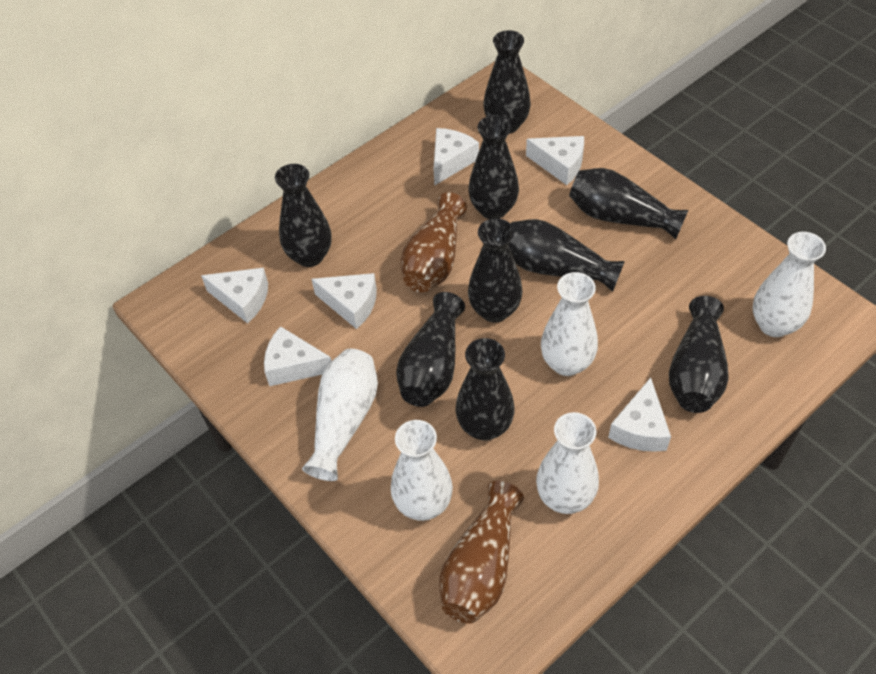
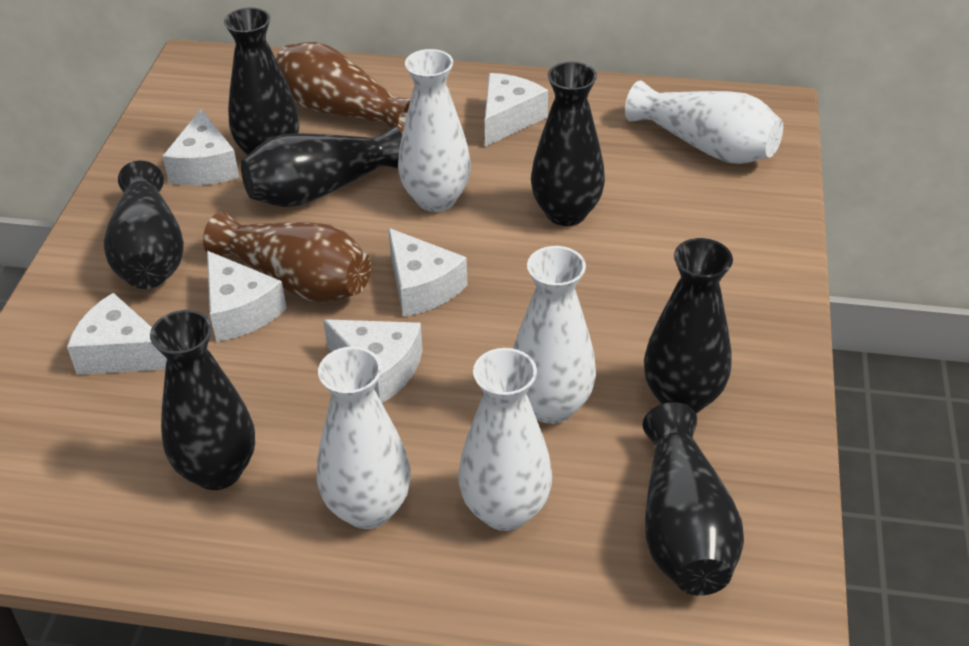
black vase: 9 -> 7

